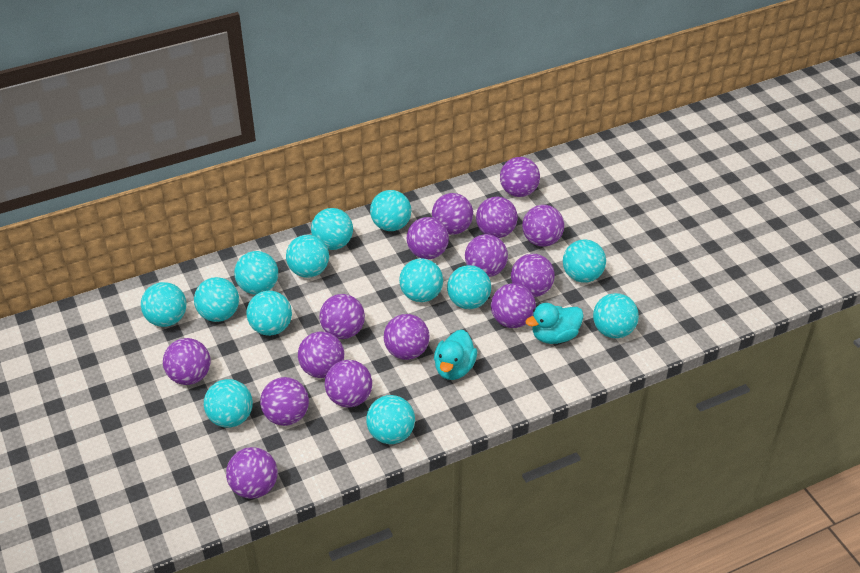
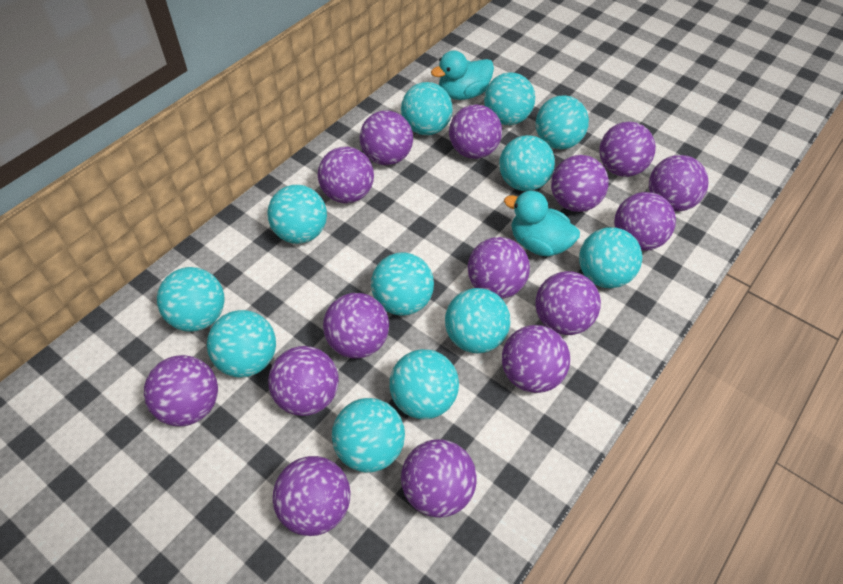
turquoise ball: 13 -> 12

